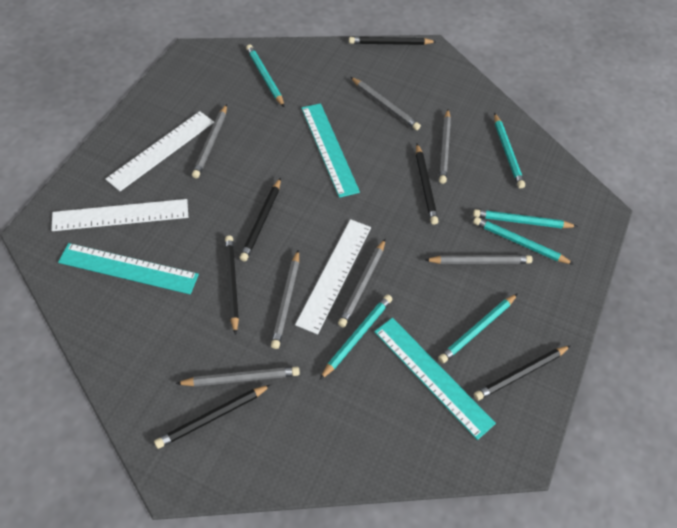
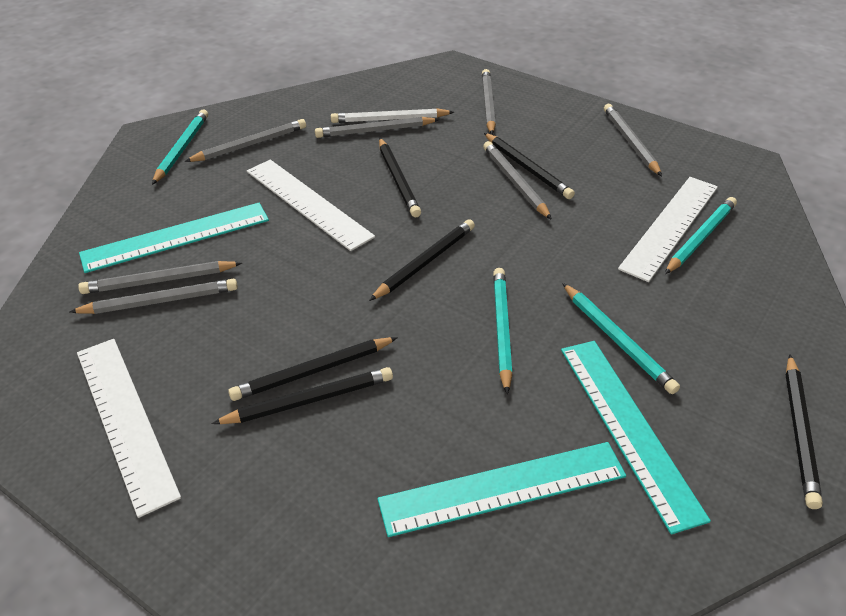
turquoise pencil: 6 -> 4
white pencil: 0 -> 1

